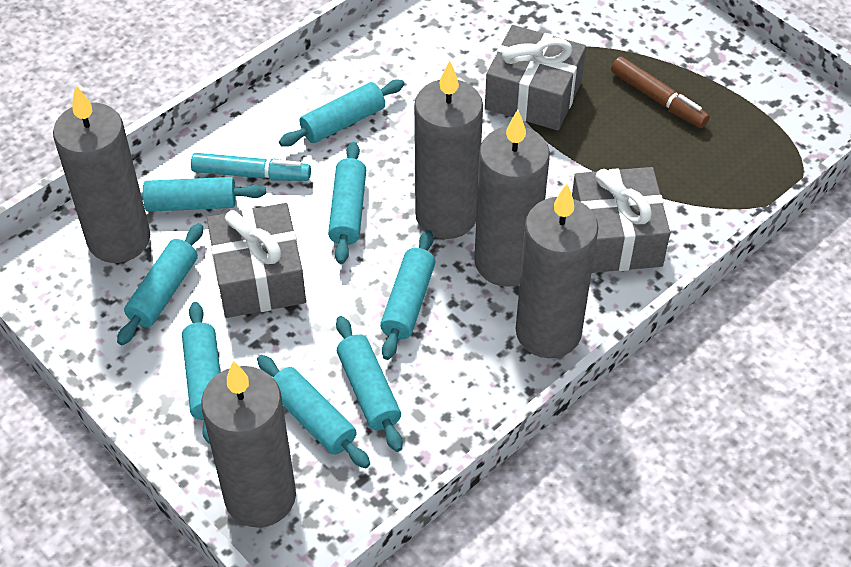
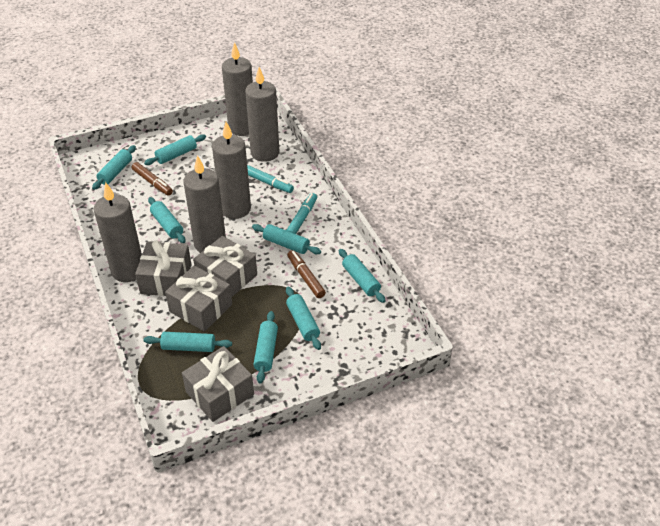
brown marker: 1 -> 2
grey gift: 3 -> 4
turquoise marker: 1 -> 2

